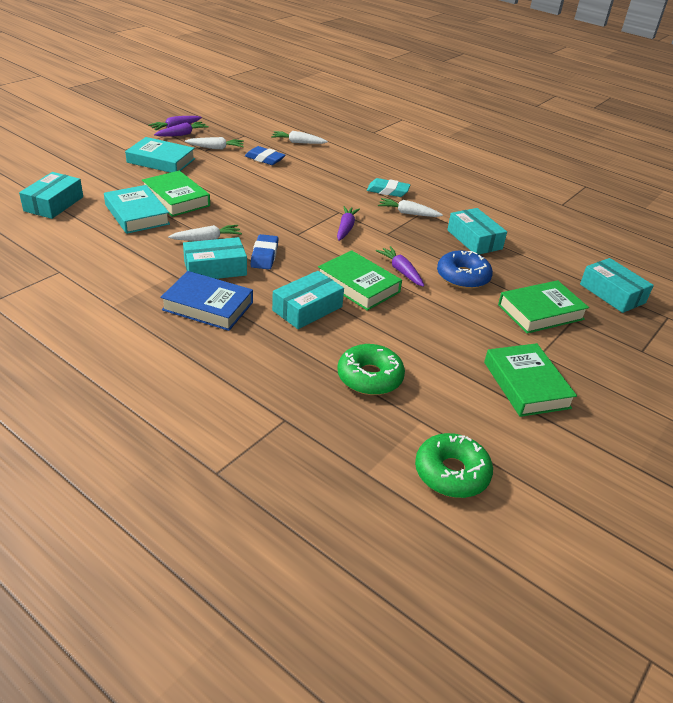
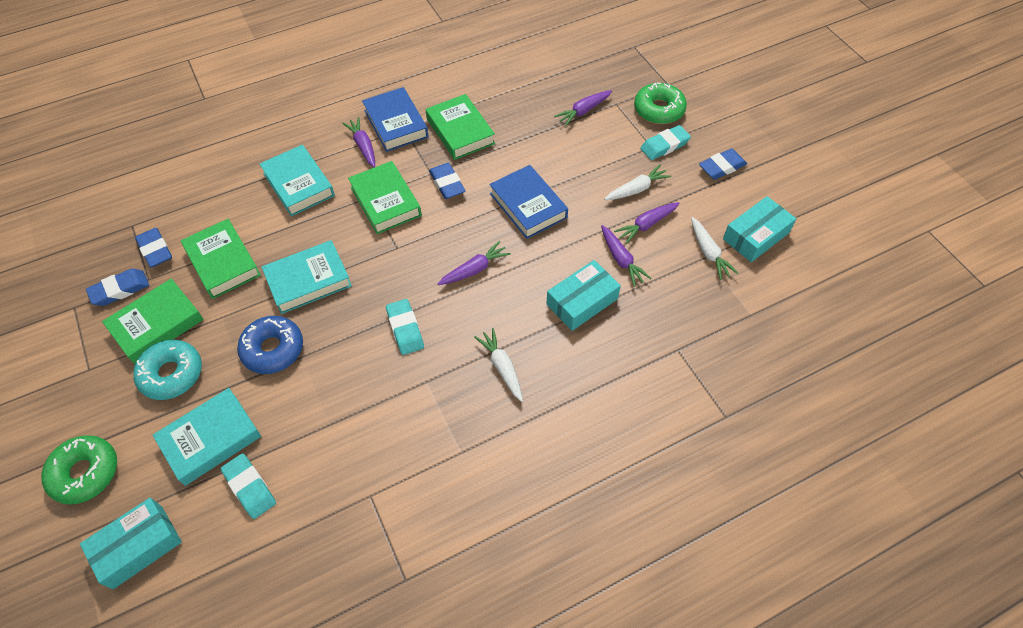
blue book: 1 -> 2
blue eraser: 2 -> 4
purple carrot: 4 -> 5
turquoise book: 2 -> 3
turquoise box: 5 -> 3
turquoise donut: 0 -> 1
turquoise eraser: 1 -> 3
white carrot: 4 -> 3

